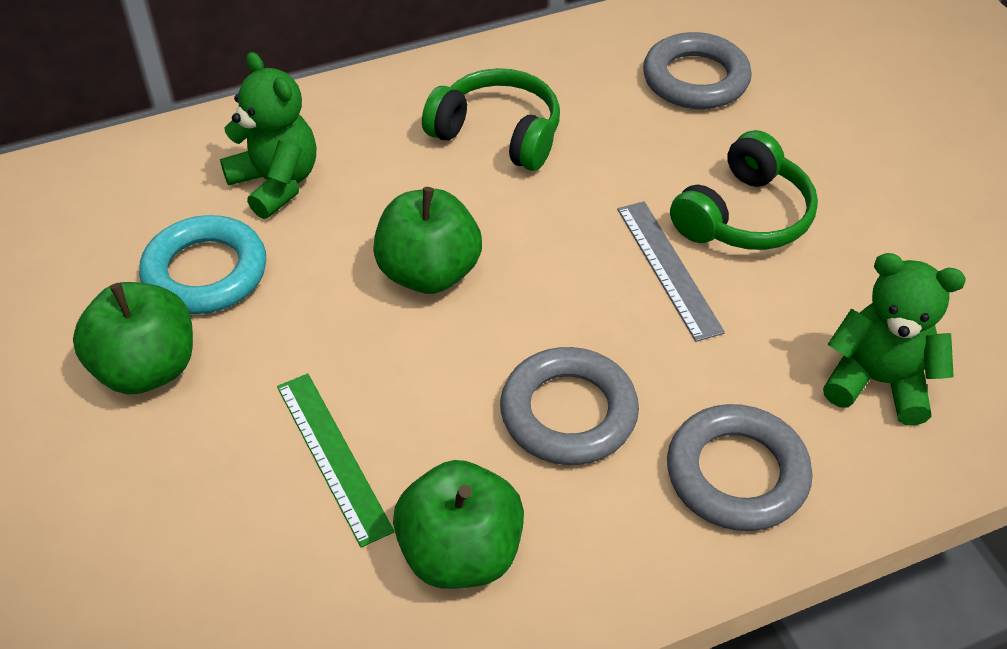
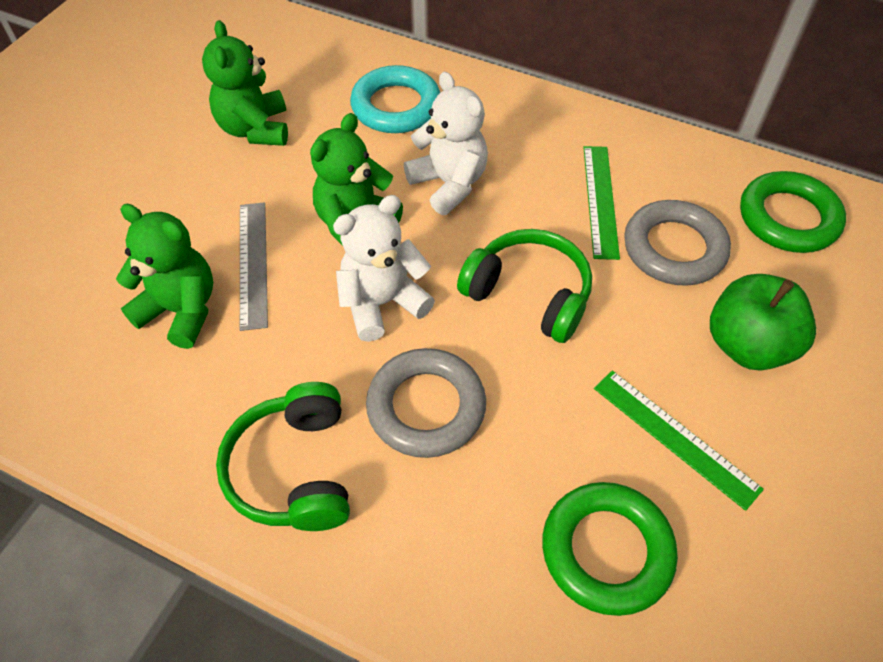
green apple: 3 -> 1
green ring: 0 -> 2
green ruler: 1 -> 2
green teddy bear: 2 -> 3
grey ring: 3 -> 2
white teddy bear: 0 -> 2

